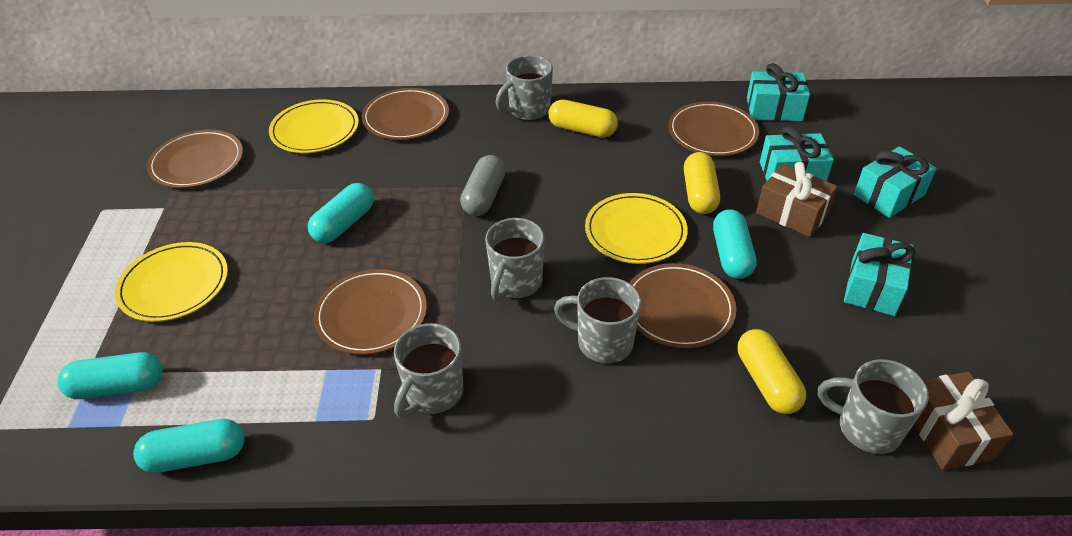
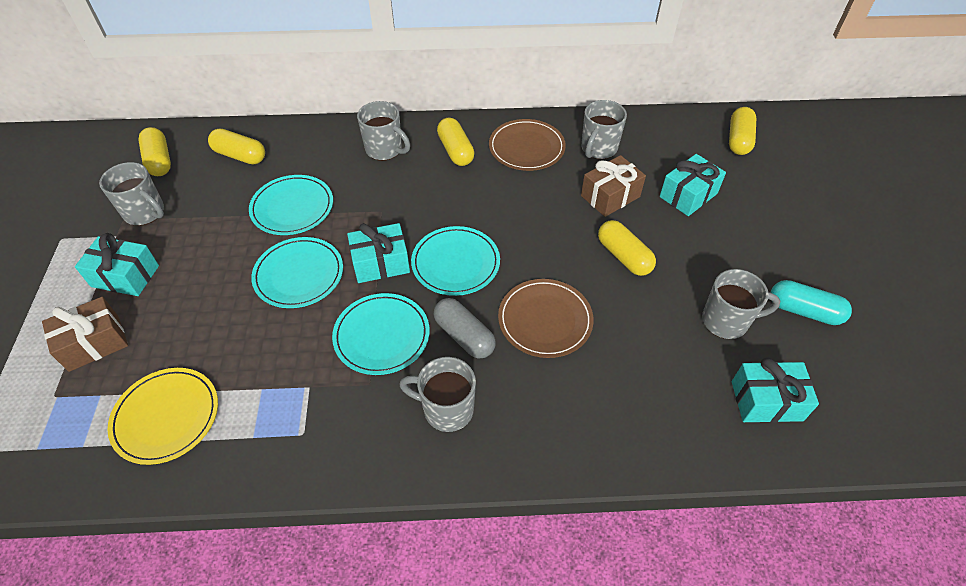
brown plate: 5 -> 2
turquoise capsule: 4 -> 1
turquoise plate: 0 -> 4
yellow capsule: 3 -> 5
yellow plate: 3 -> 1

